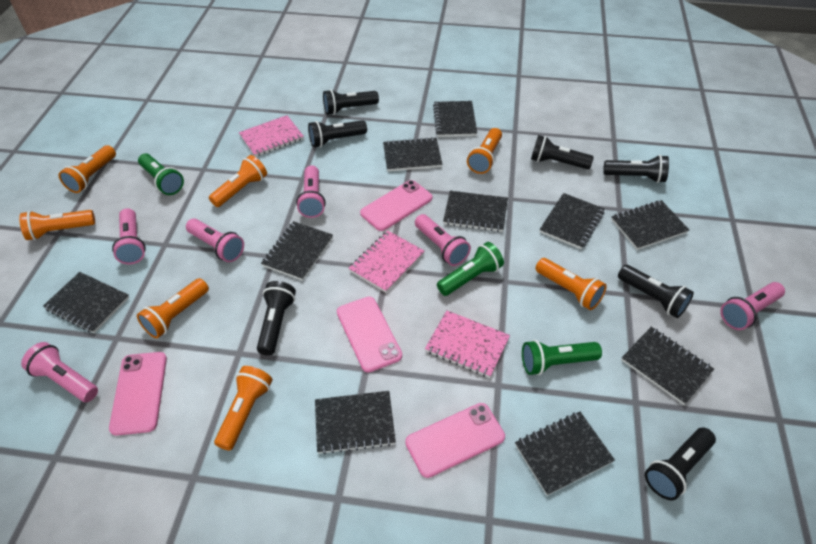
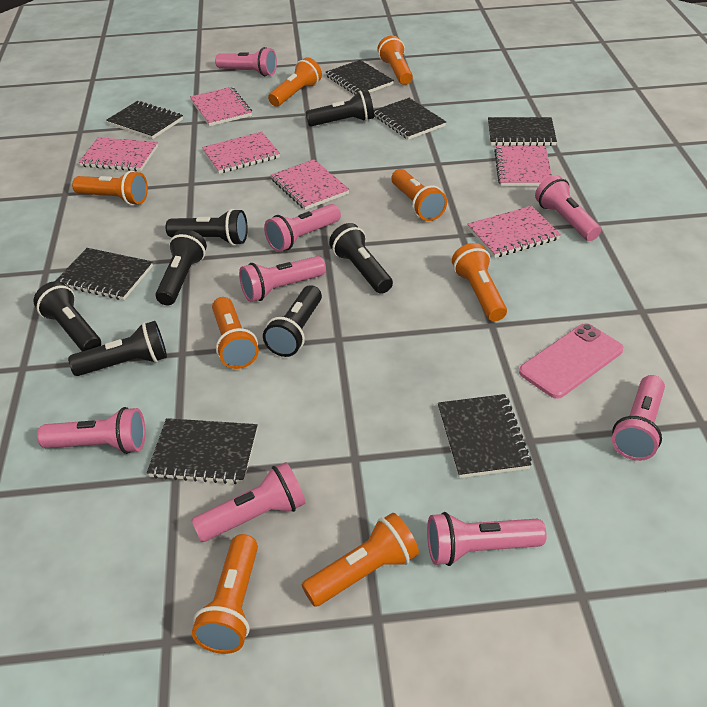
black notebook: 10 -> 7
green flashlight: 3 -> 0
orange flashlight: 7 -> 8
pink flashlight: 6 -> 8
pink notebook: 3 -> 6
pink phone: 4 -> 1

